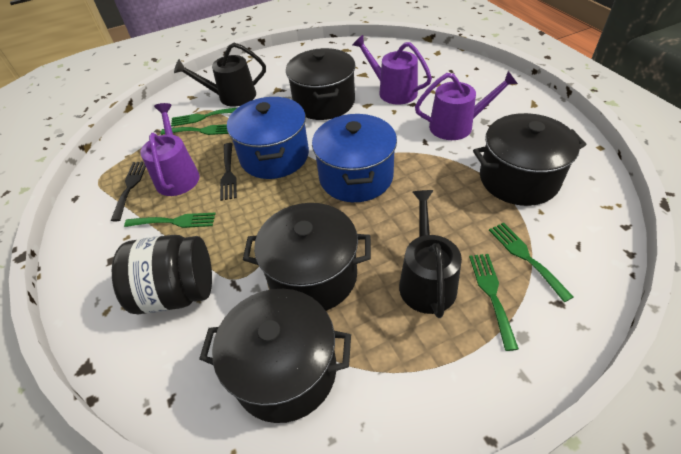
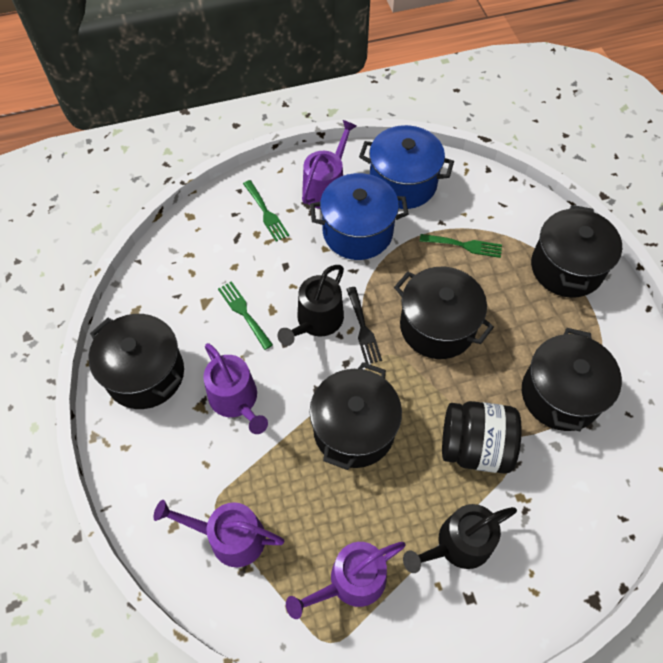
black fork: 2 -> 1
black pot: 4 -> 5
green fork: 5 -> 3
purple watering can: 3 -> 4

